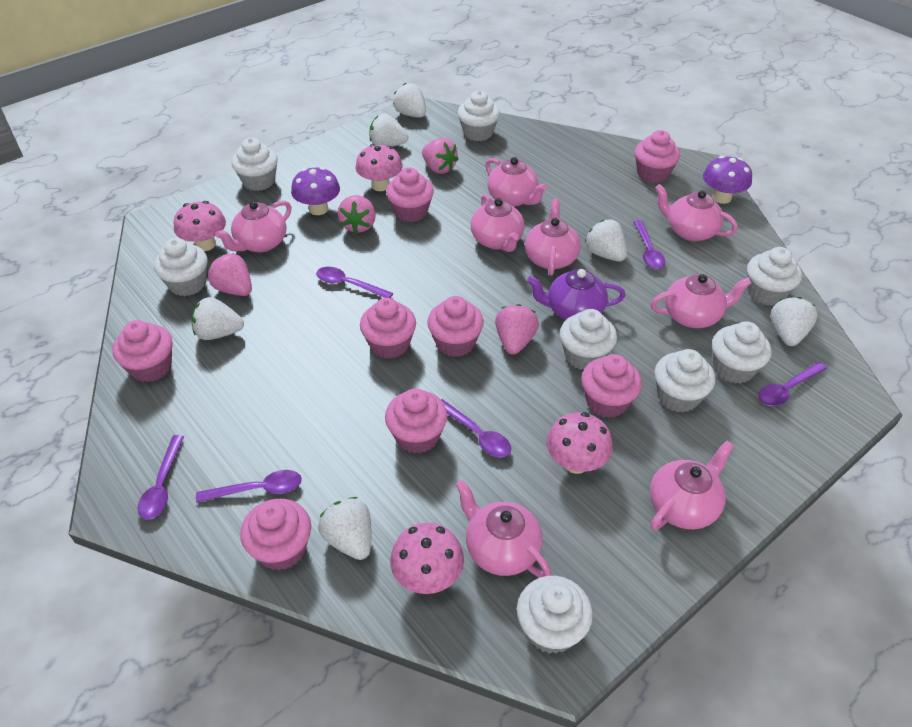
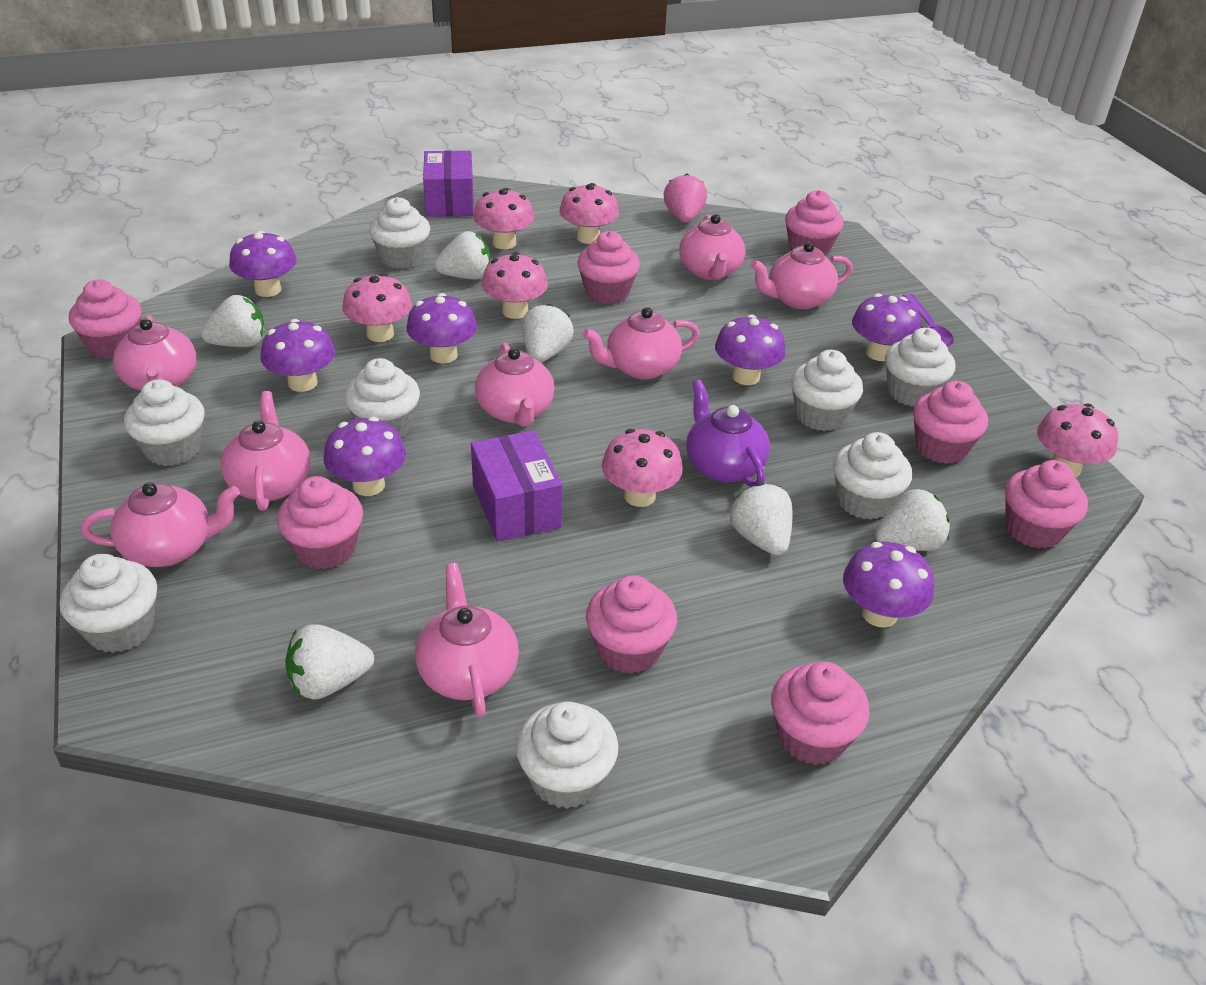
pink mushroom: 4 -> 6
pink strawberry: 4 -> 1
purple box: 0 -> 2
purple mushroom: 2 -> 7
purple spoon: 6 -> 1

